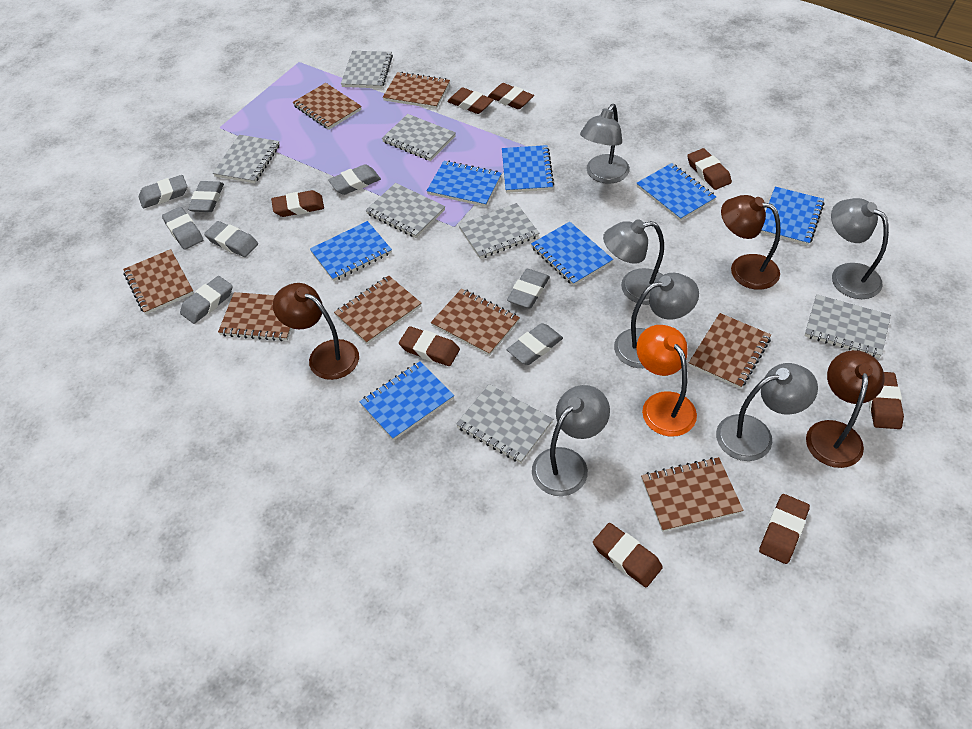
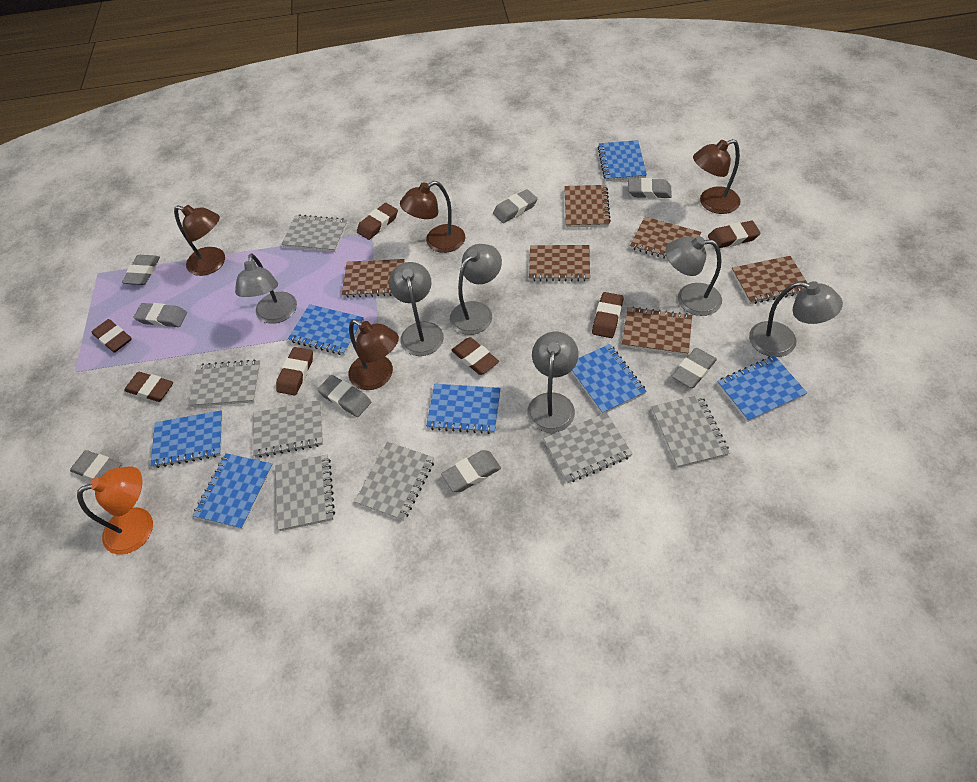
brown eraser: 8 -> 7
brown lamp: 3 -> 4
brown notebook: 8 -> 6

